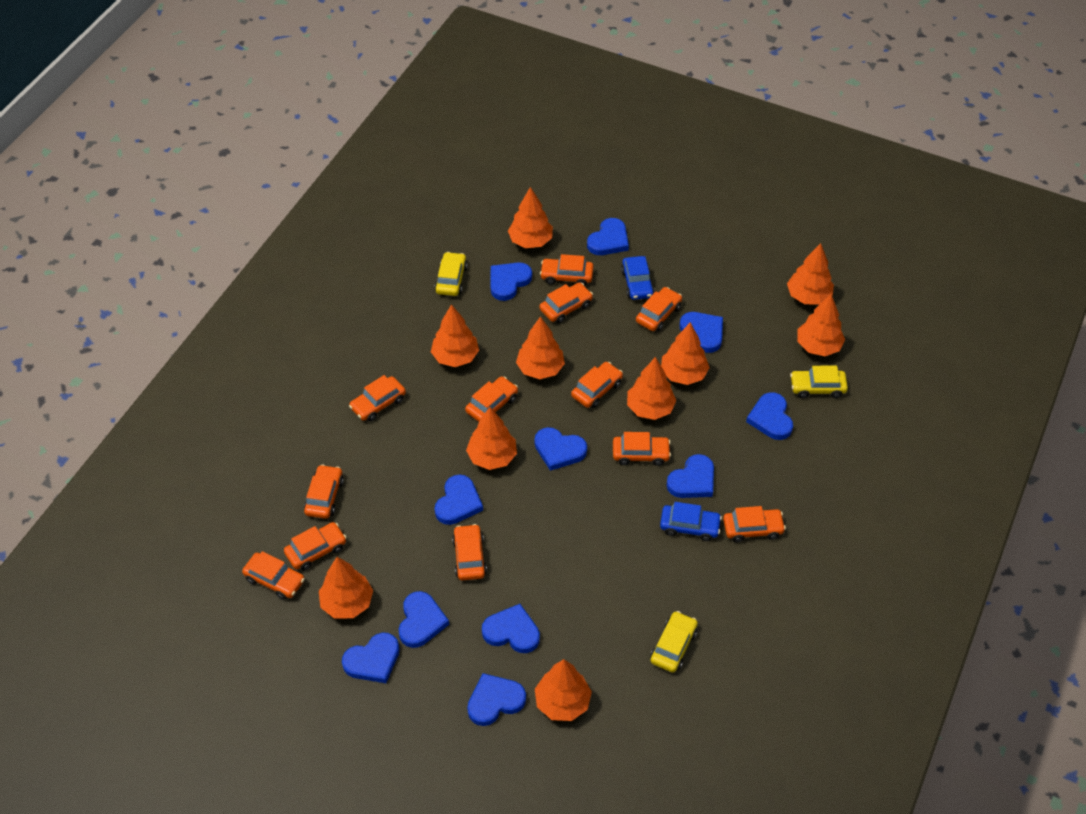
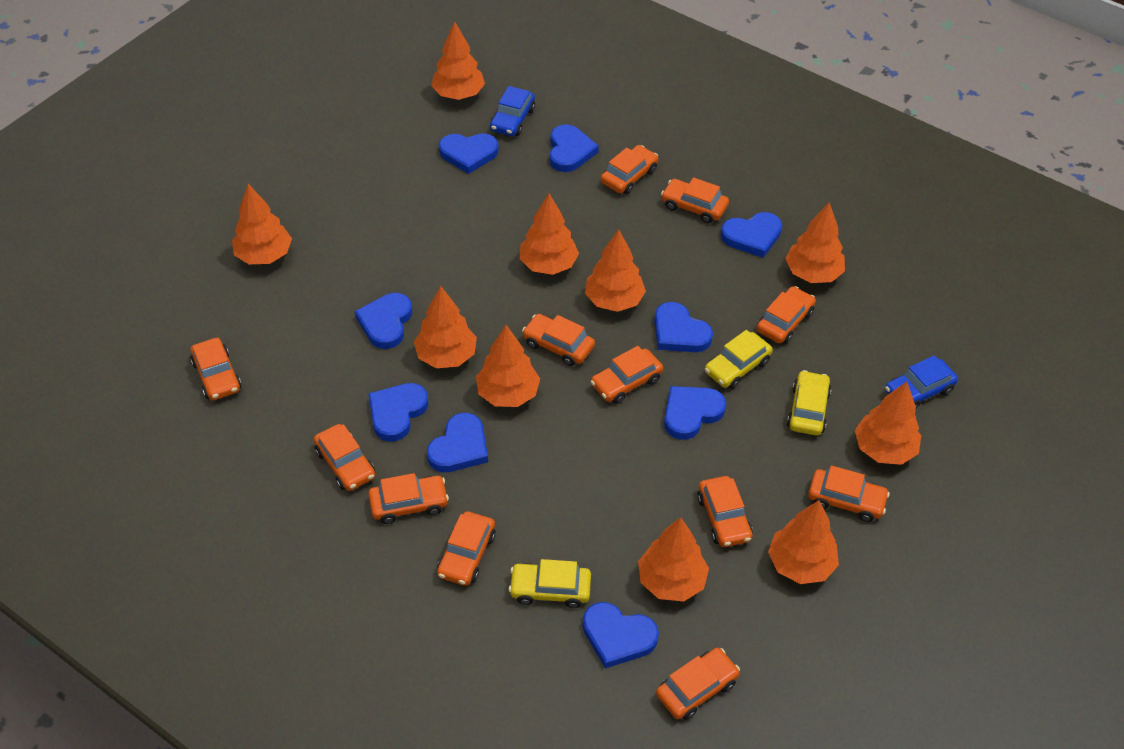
blue heart: 11 -> 9

